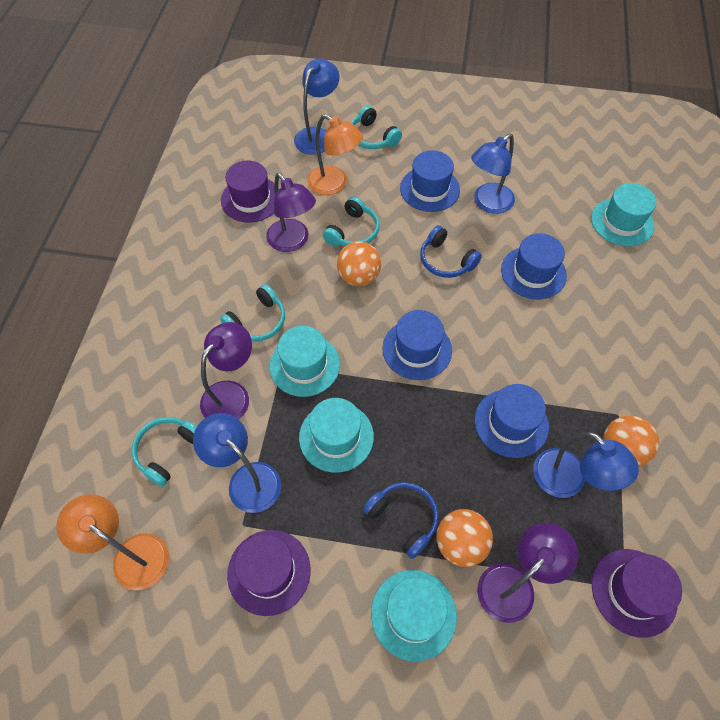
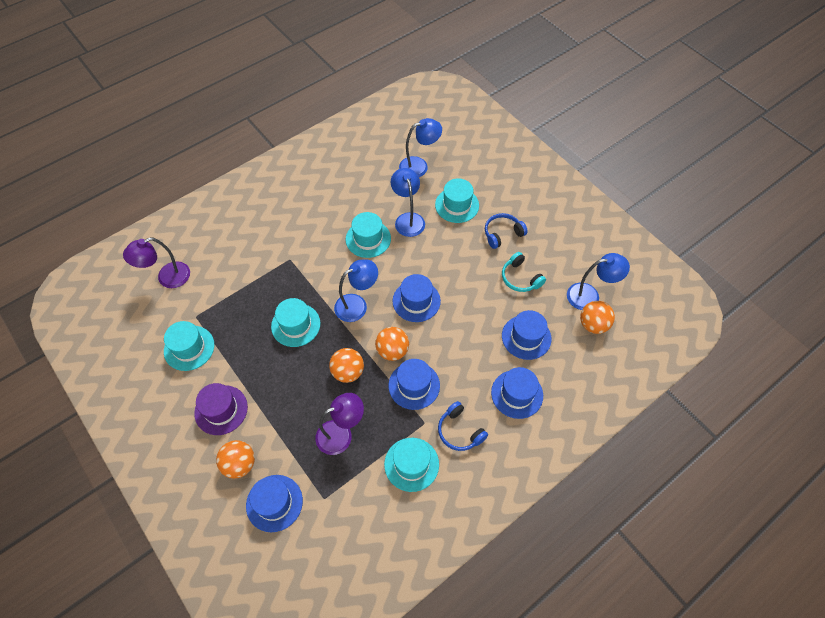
blue hat: 4 -> 5
orange ball: 3 -> 4
orange lamp: 2 -> 0
purple hat: 3 -> 1
purple lamp: 3 -> 2
turquoise hat: 4 -> 5
turquoise headphones: 4 -> 1

